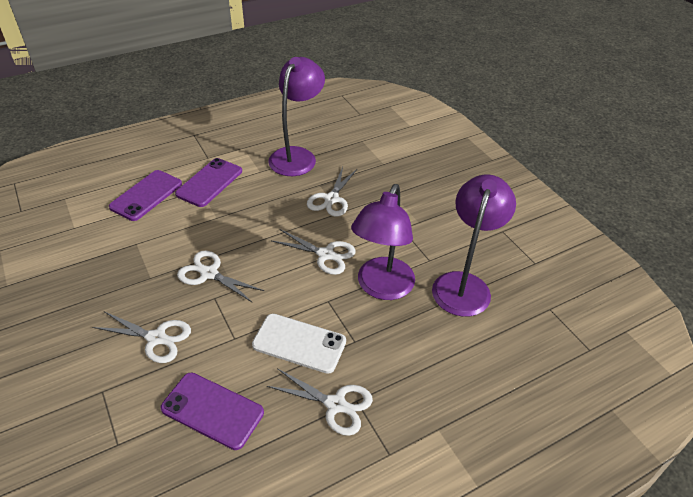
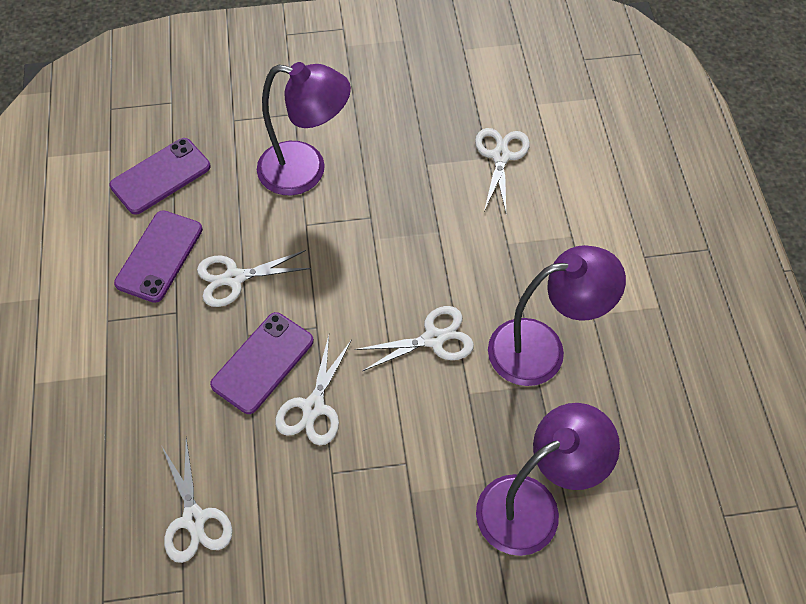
white phone: 1 -> 0

